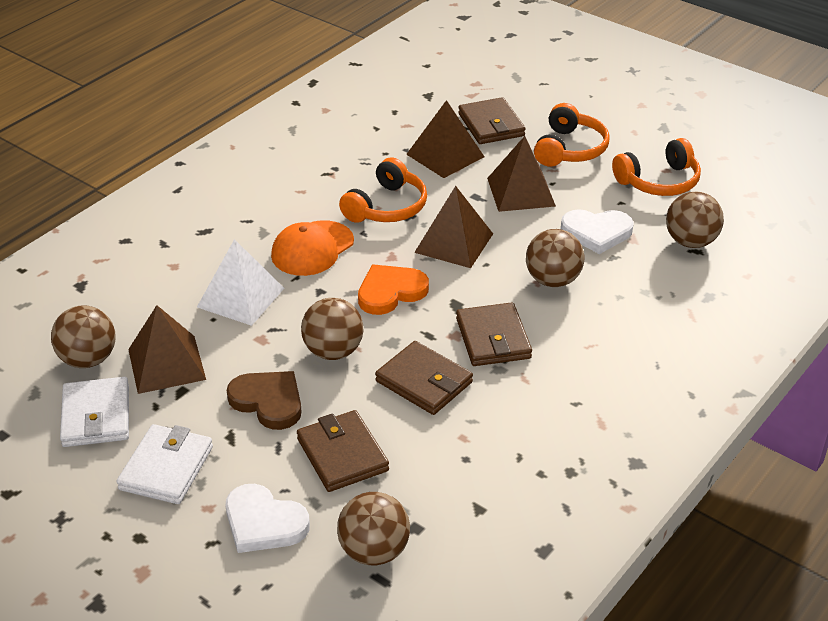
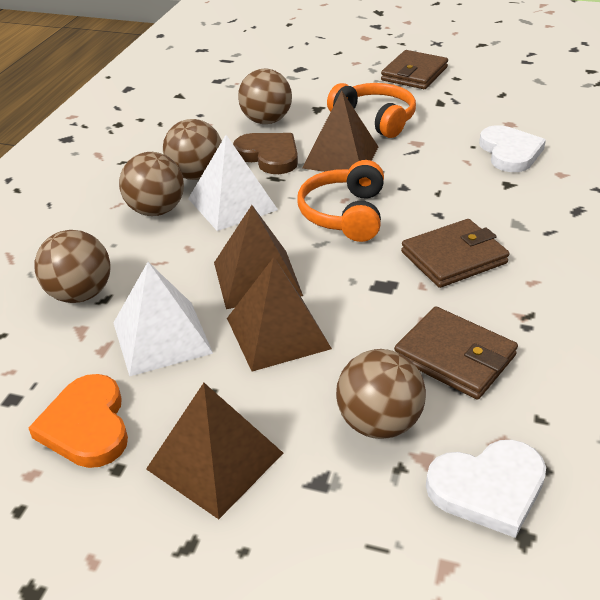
brown wallet: 4 -> 3
orange cap: 1 -> 0
orange headphones: 3 -> 2
white pyramid: 1 -> 2
white wallet: 2 -> 0

